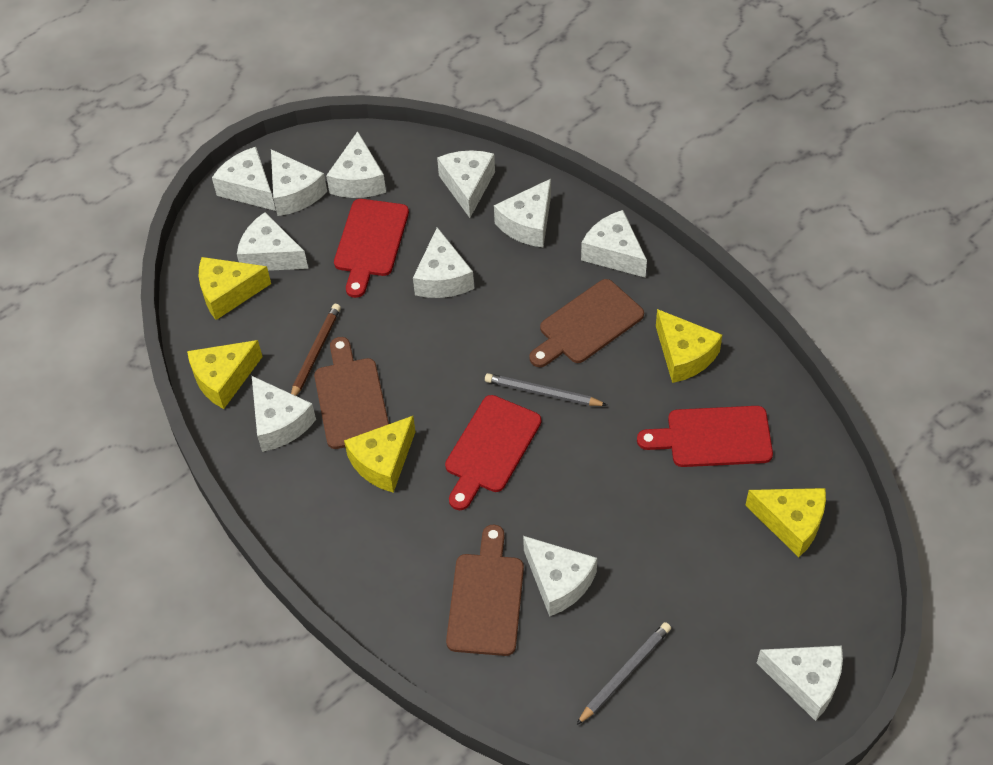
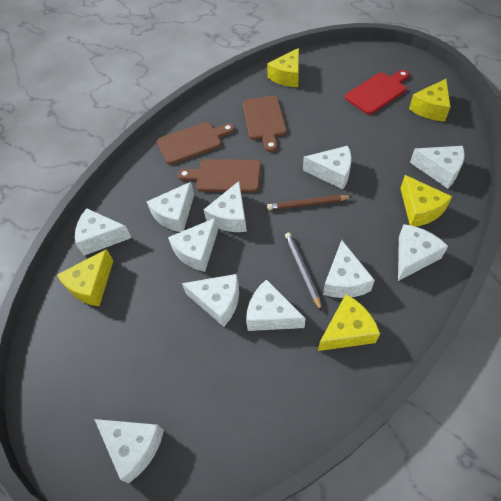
grey pencil: 2 -> 1
red cutting board: 3 -> 1

